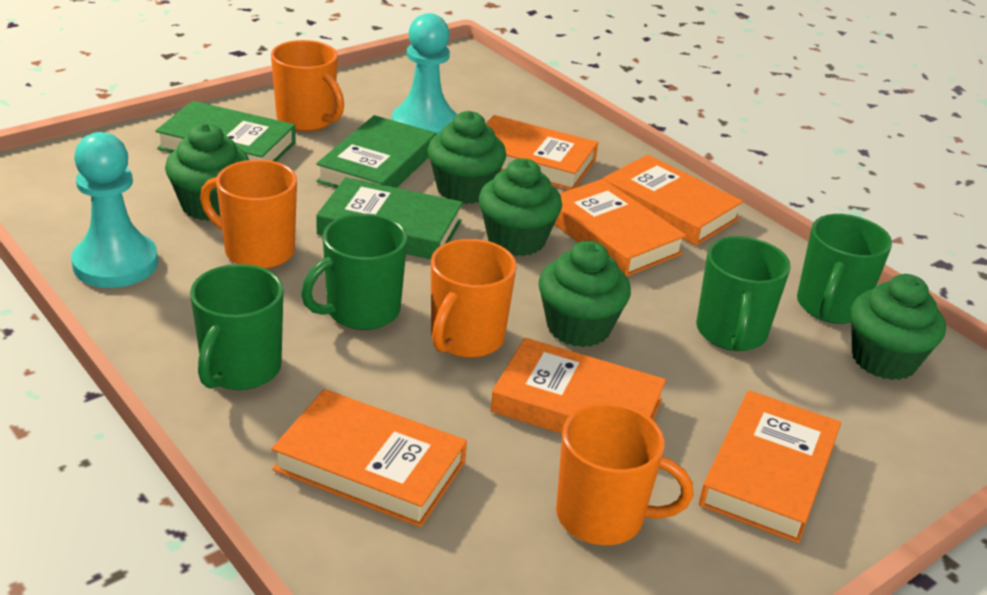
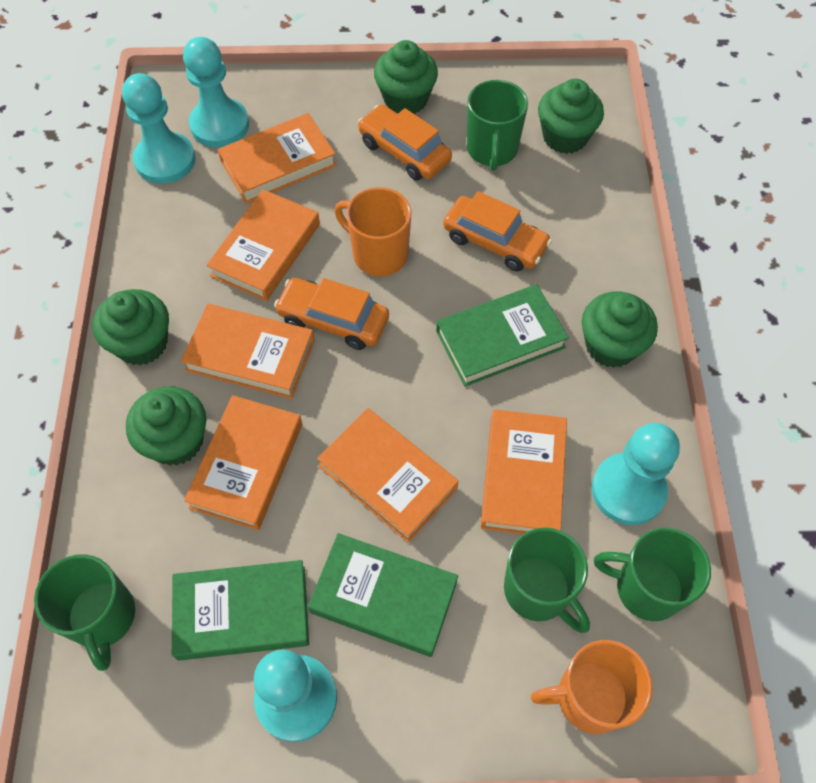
orange car: 0 -> 3
orange mug: 4 -> 2
turquoise pawn: 2 -> 4

